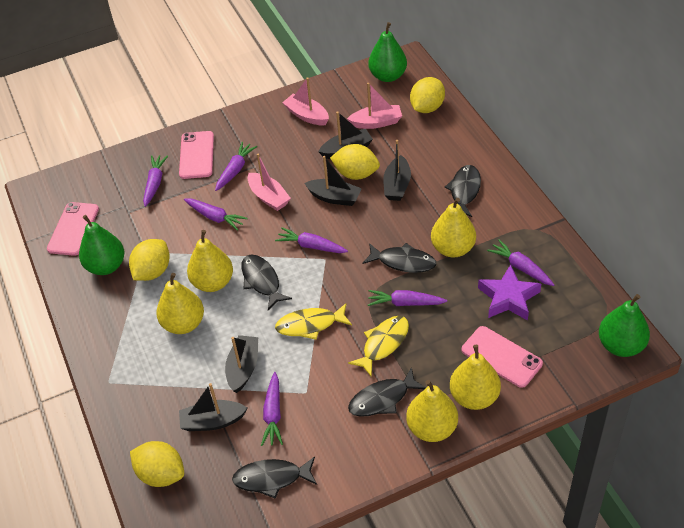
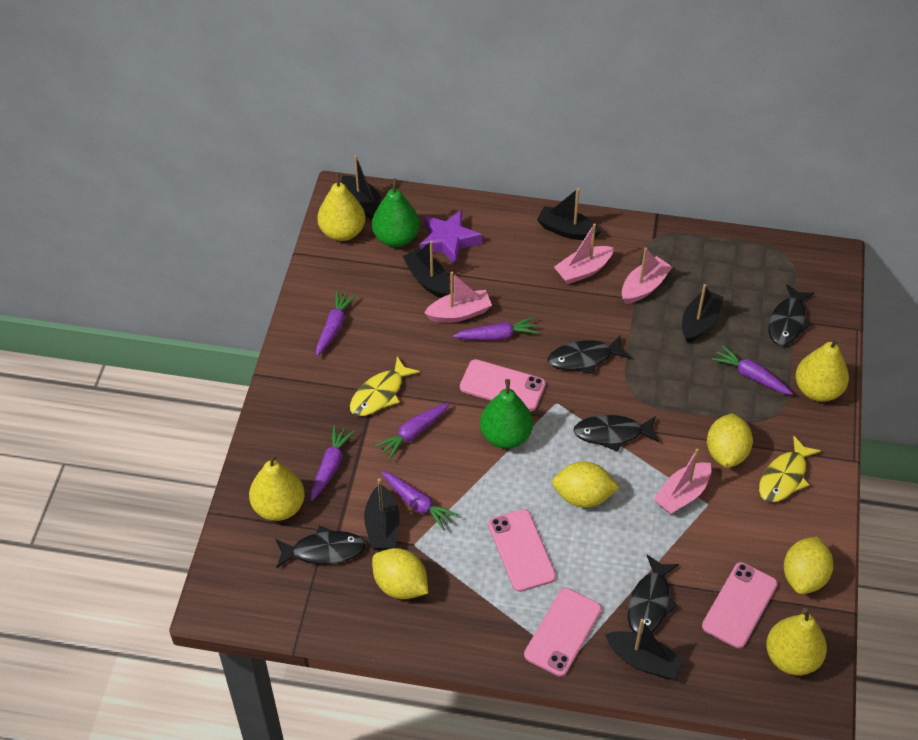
black boat: 5 -> 6
green pear: 3 -> 2
pink boat: 3 -> 4
pink phone: 3 -> 4
purple carrot: 7 -> 6
yellow pear: 5 -> 4

